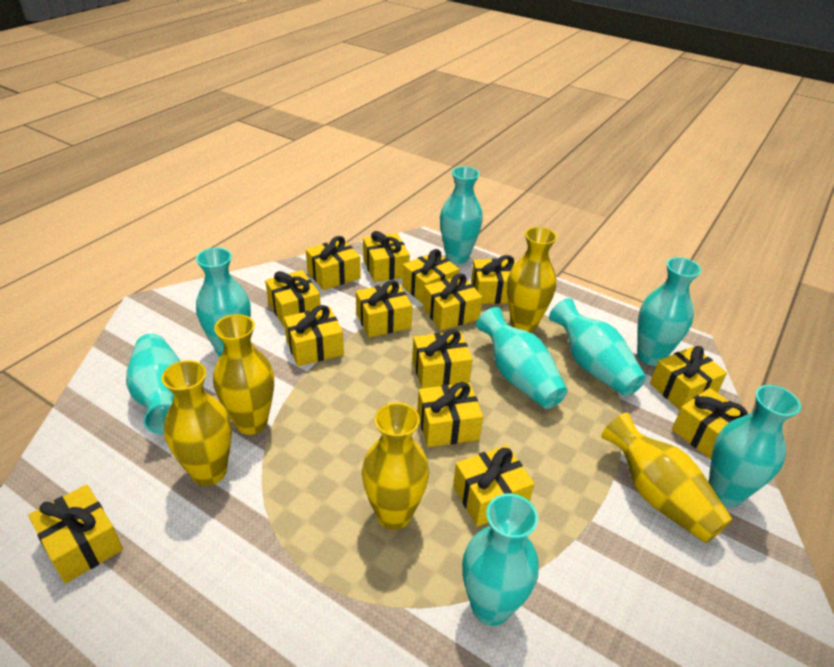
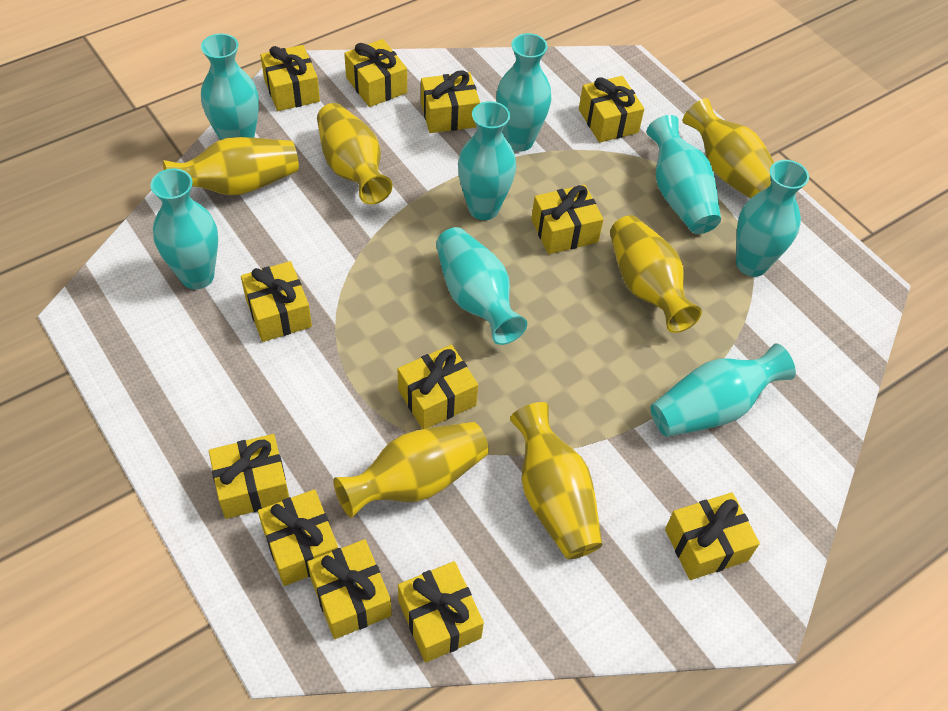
yellow gift: 14 -> 12
yellow vase: 5 -> 6

